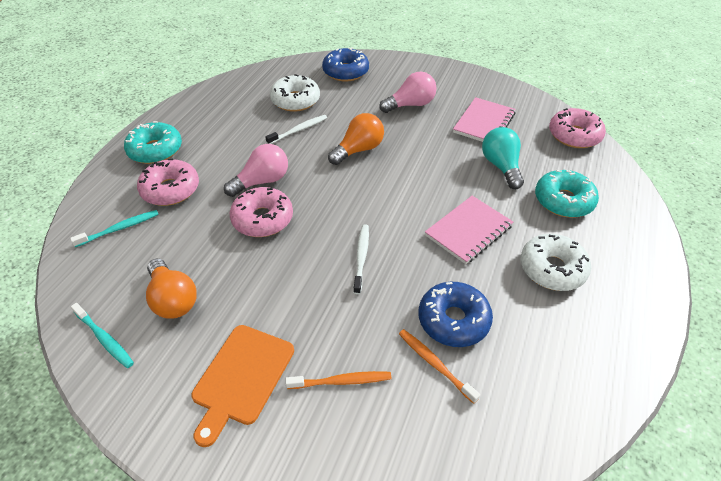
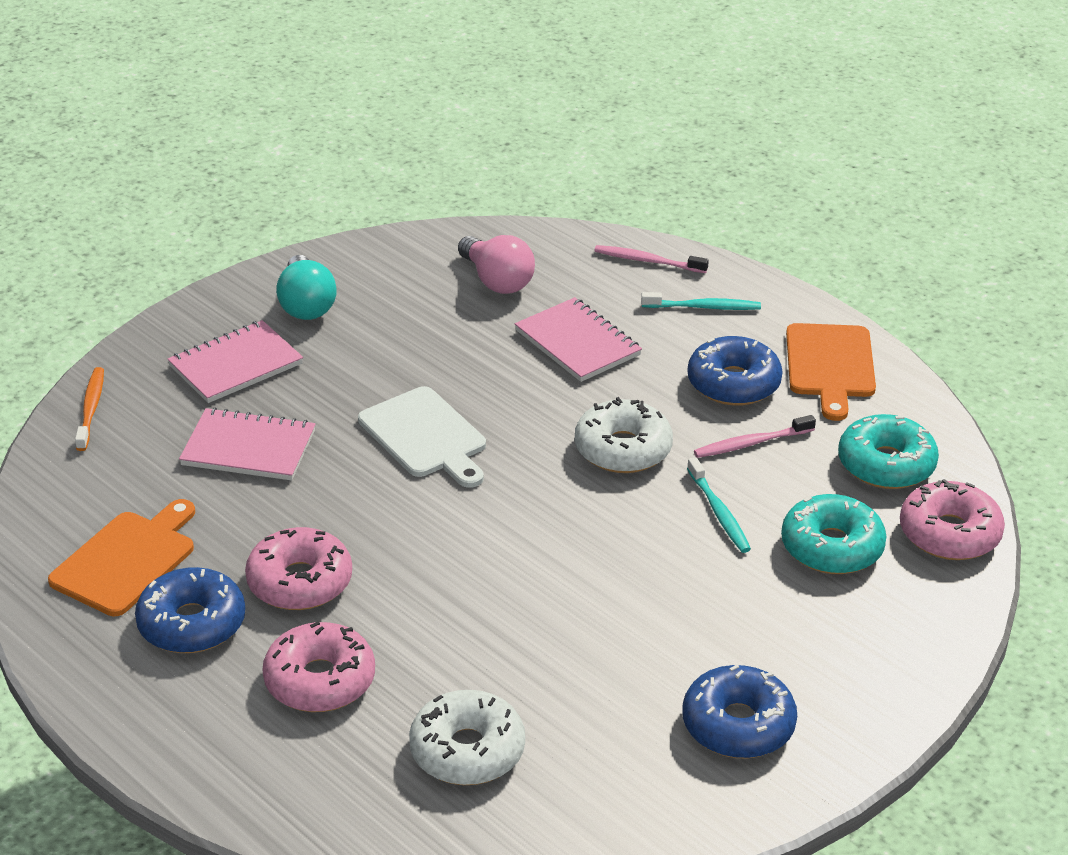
blue donut: 2 -> 3
orange cutting board: 1 -> 2
orange light bulb: 2 -> 0
orange toothbrush: 2 -> 1
pink light bulb: 2 -> 1
pink notebook: 2 -> 3
pink toothbrush: 0 -> 2
white cutting board: 0 -> 1
white toothbrush: 2 -> 0

